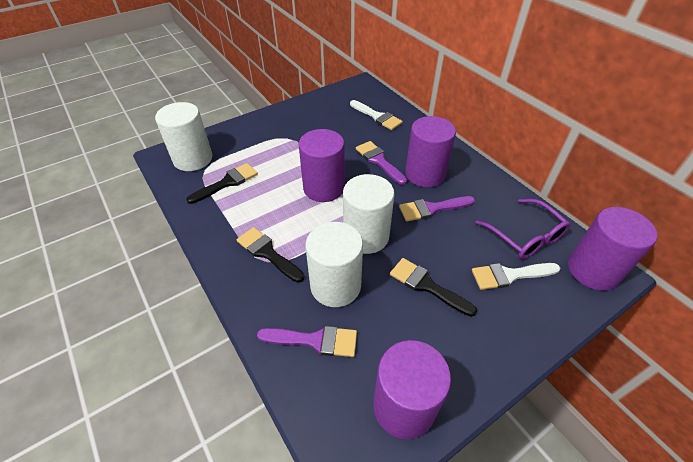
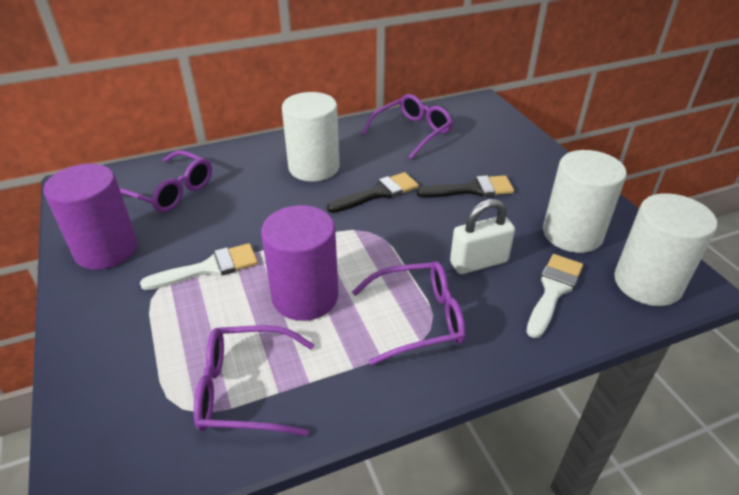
black brush: 3 -> 2
purple brush: 3 -> 0
purple cylinder: 4 -> 2
purple glasses: 1 -> 4
white padlock: 0 -> 1

